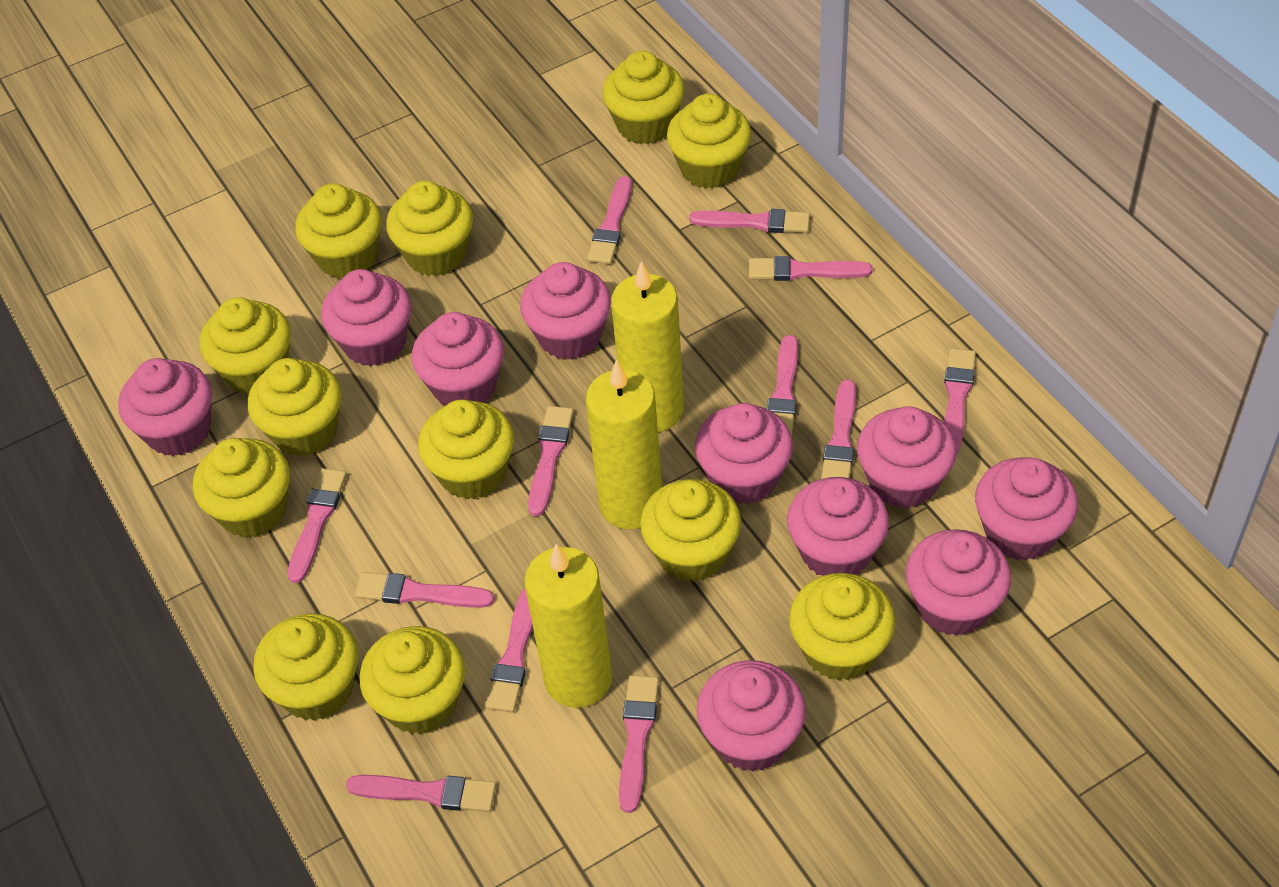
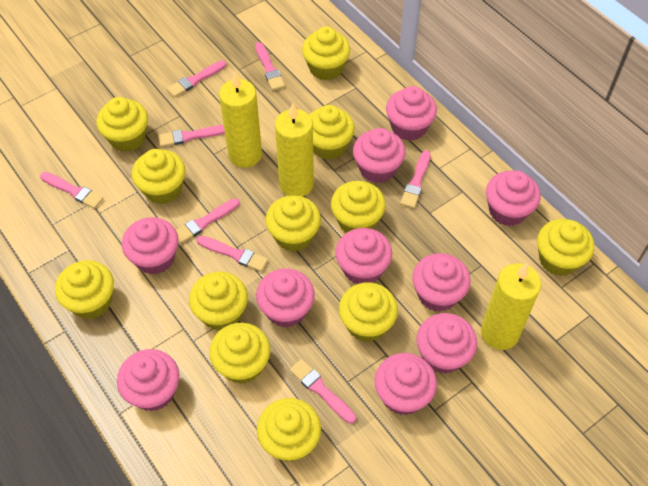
pink brush: 12 -> 8

